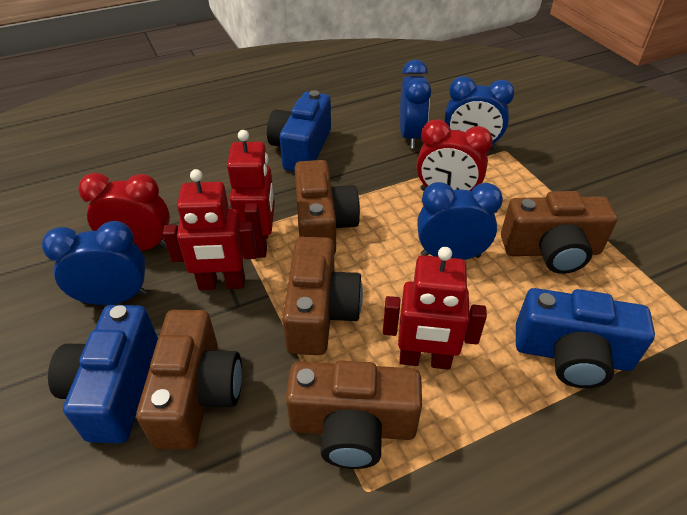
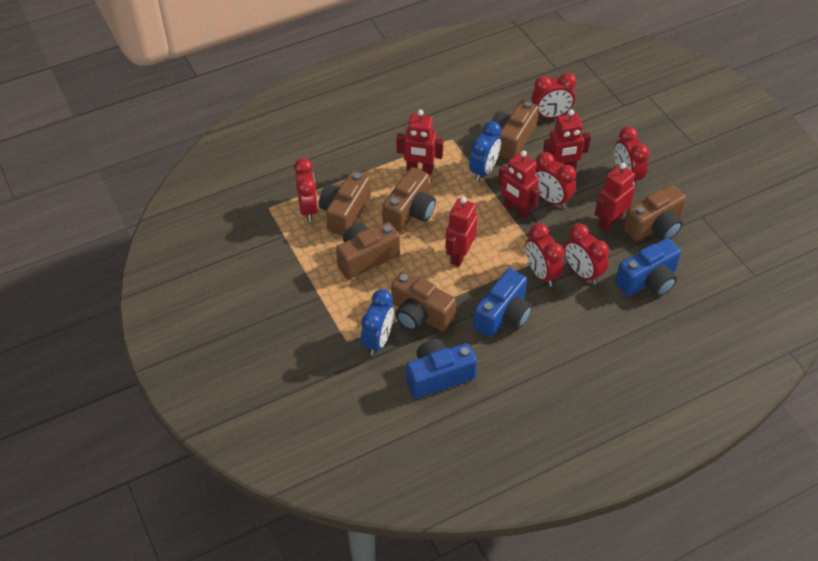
blue clock: 4 -> 2
brown camera: 5 -> 6
red clock: 2 -> 6
red robot: 3 -> 5

